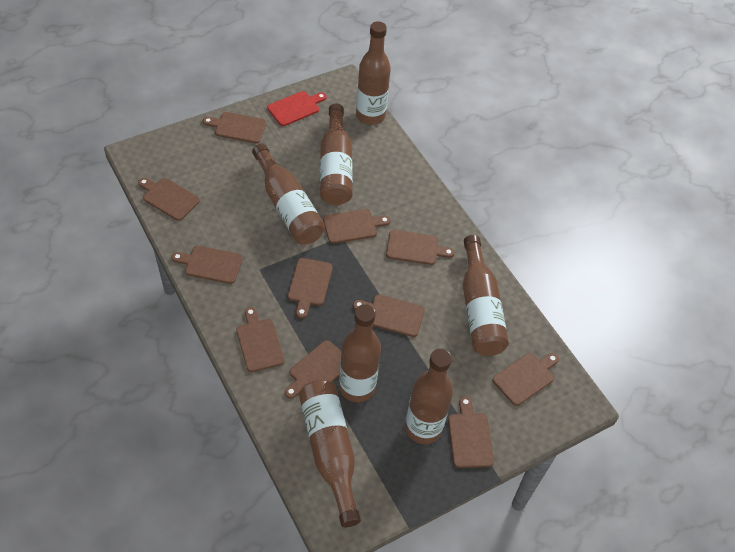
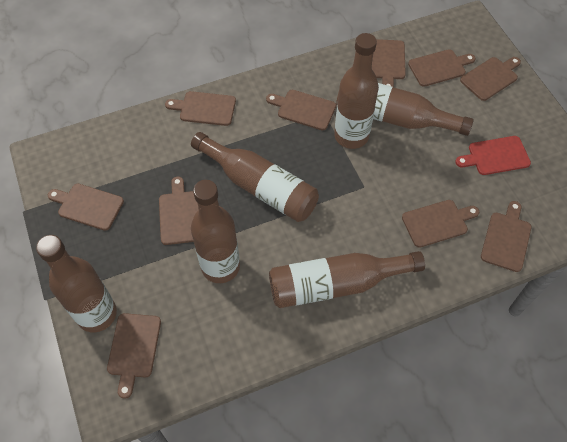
brown bottle: 7 -> 6
brown cutting board: 11 -> 10

